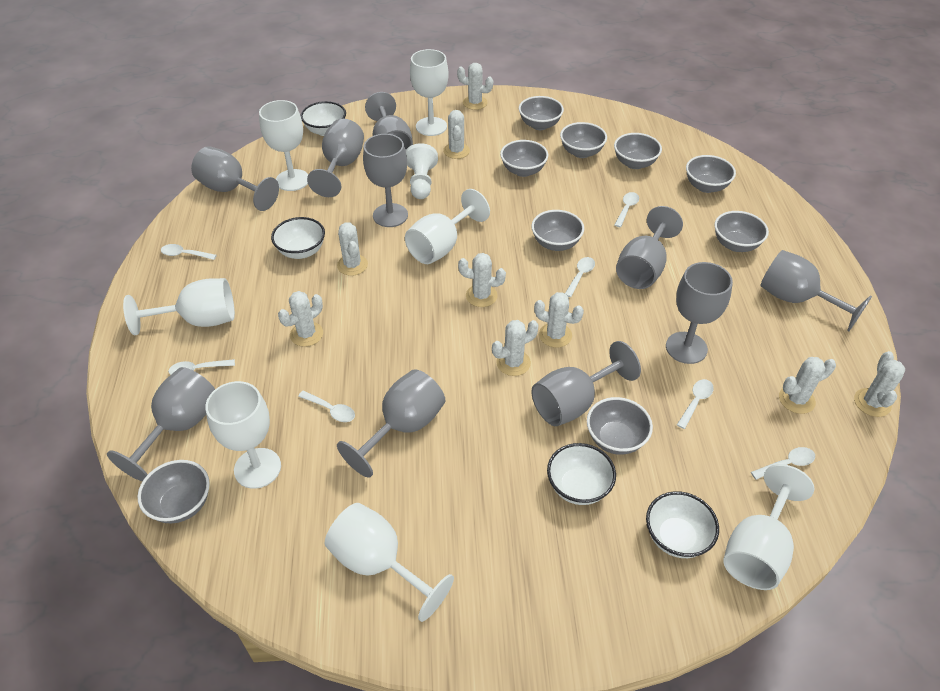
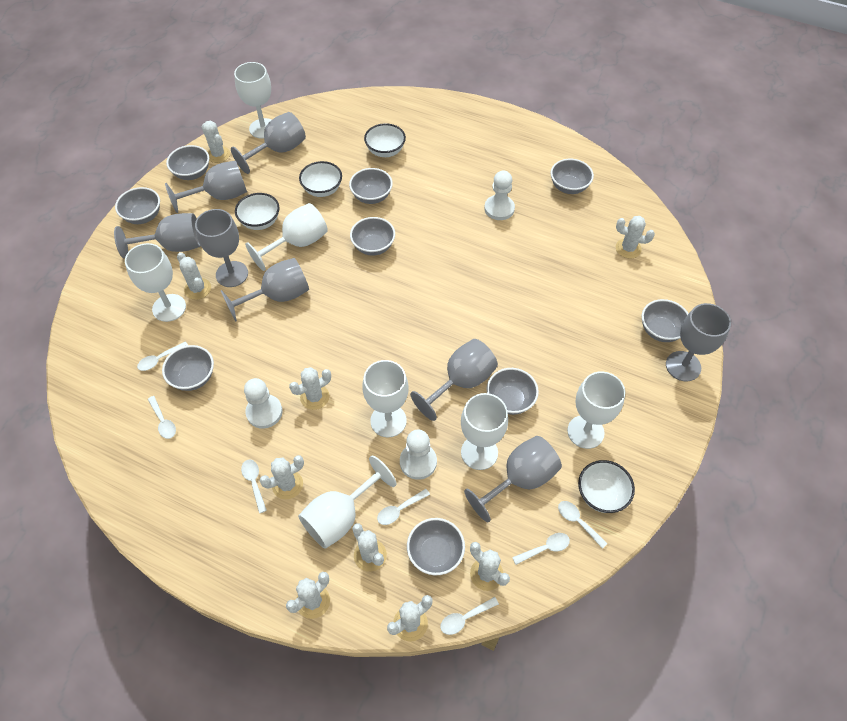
grey goblet: 10 -> 8
white pawn: 1 -> 3

